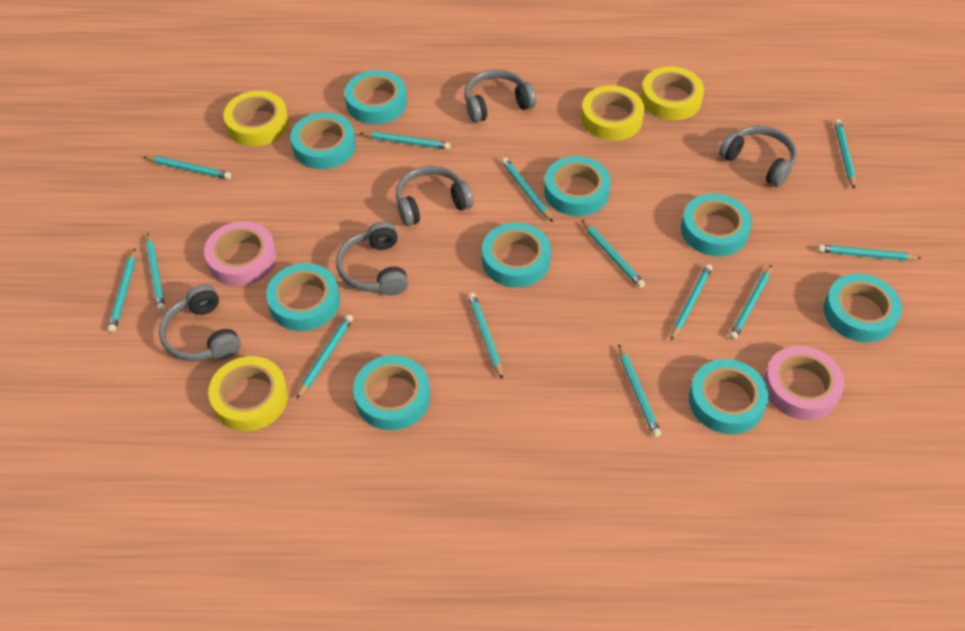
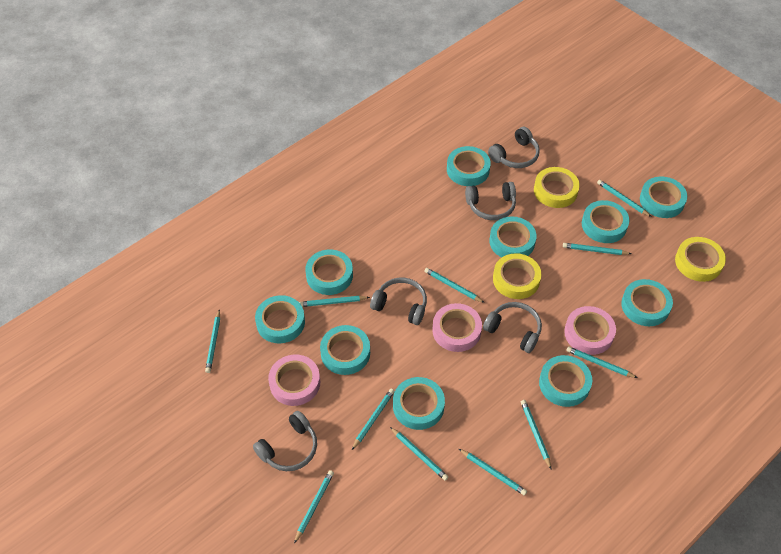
pink tape: 2 -> 3
turquoise pencil: 13 -> 11
turquoise tape: 9 -> 10
yellow tape: 4 -> 3

